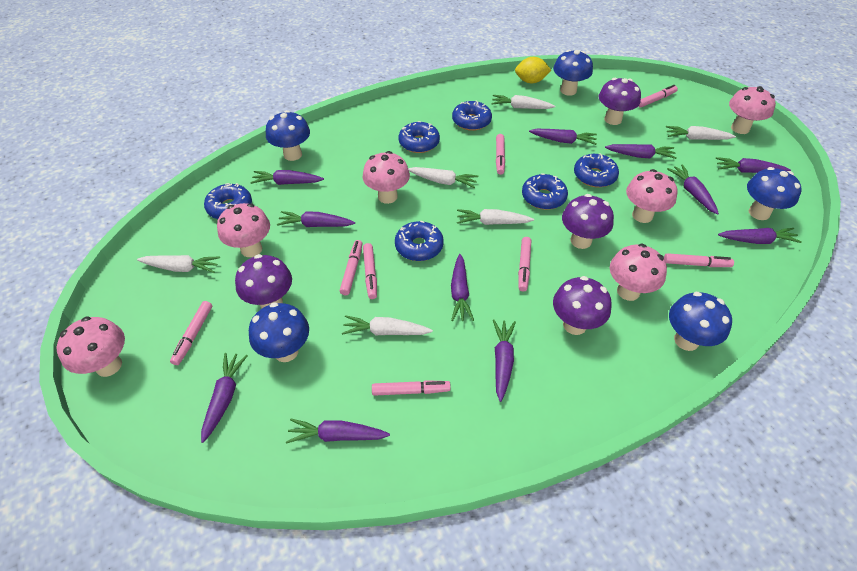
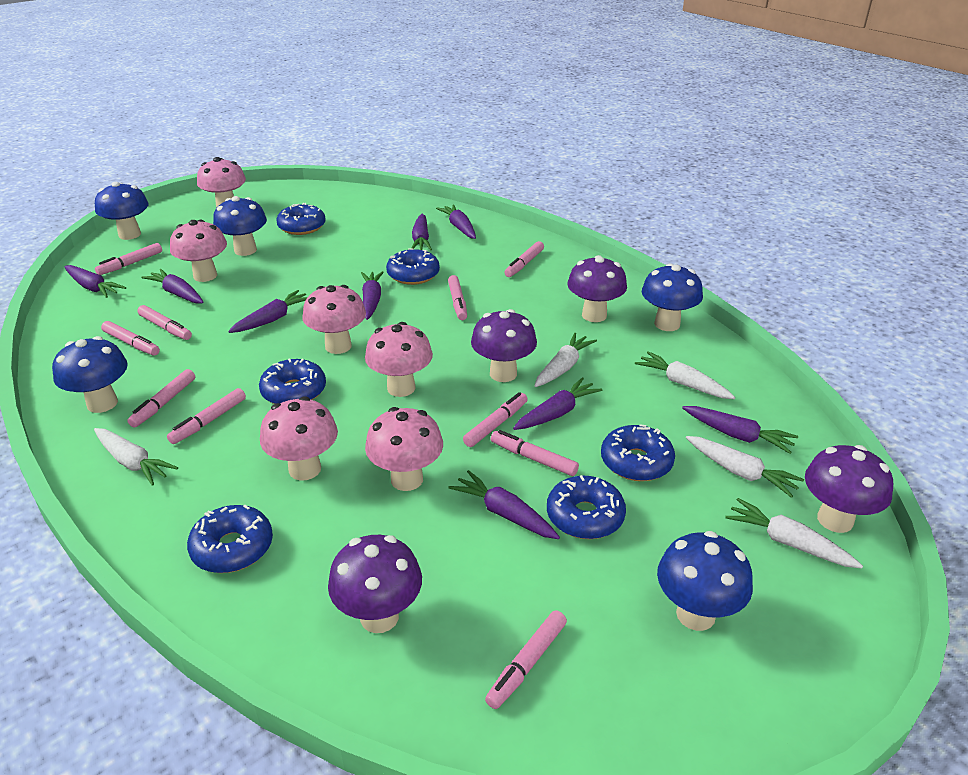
pink marker: 8 -> 10
purple carrot: 11 -> 9
white carrot: 6 -> 5
yellow lemon: 1 -> 0

